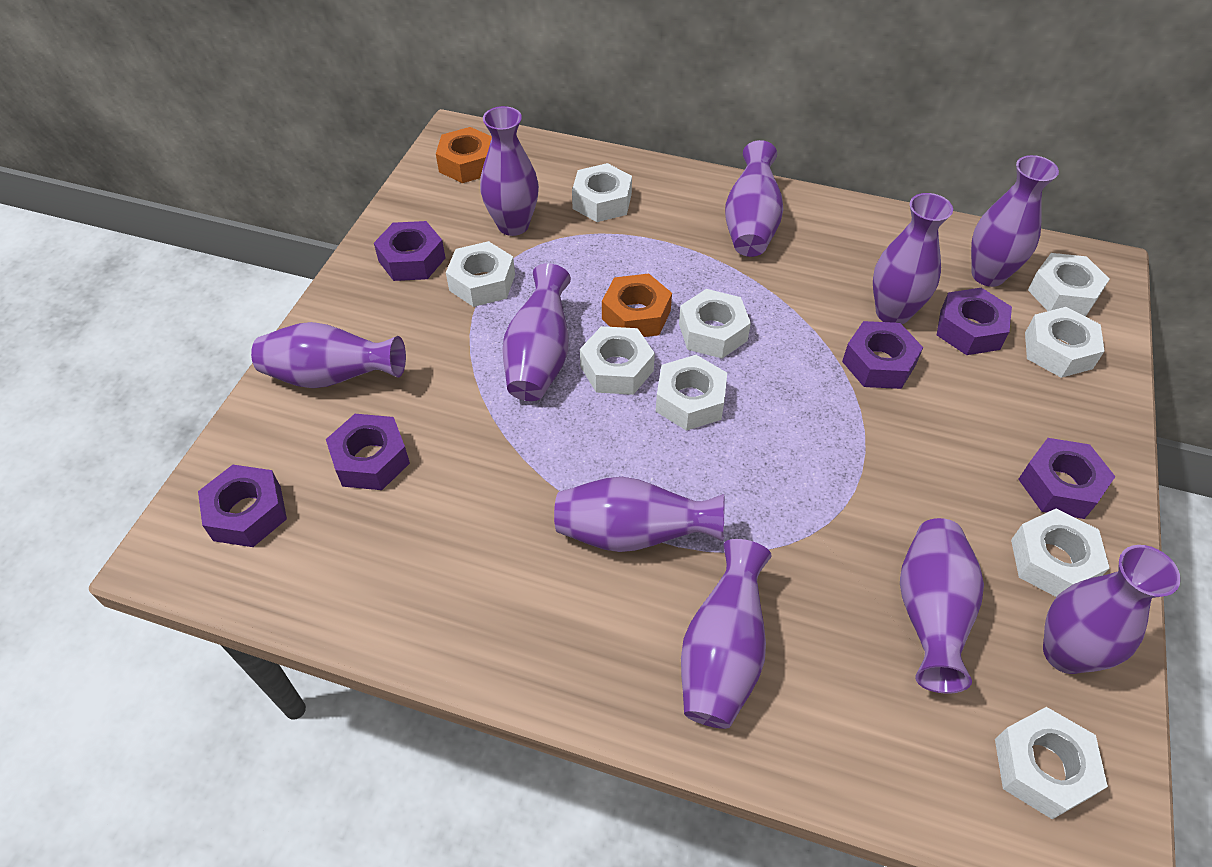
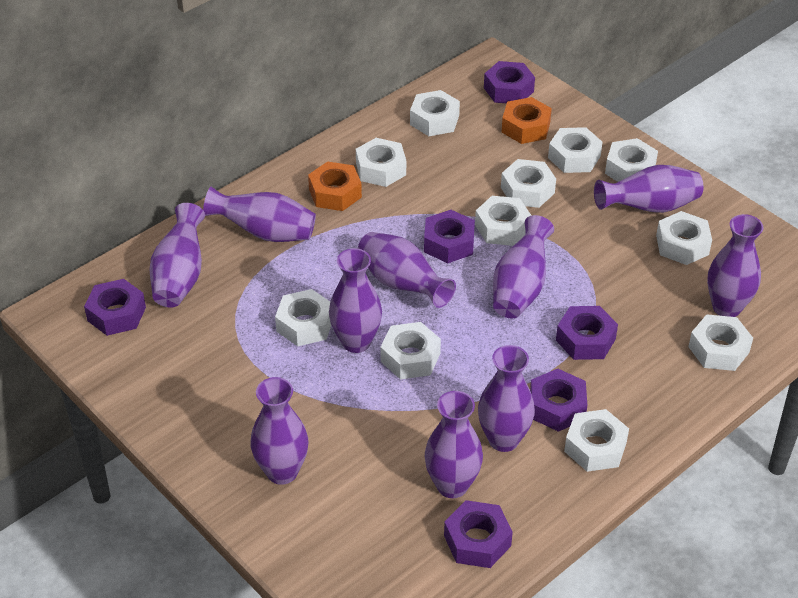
white nut: 9 -> 11

